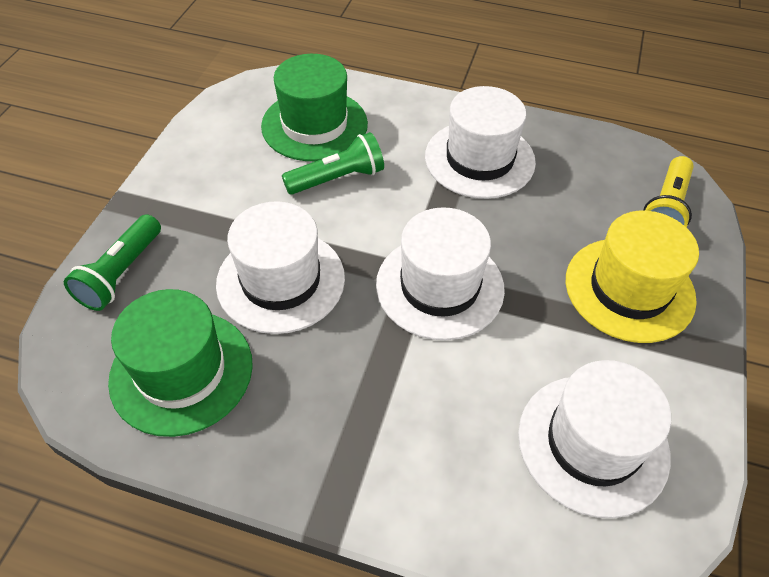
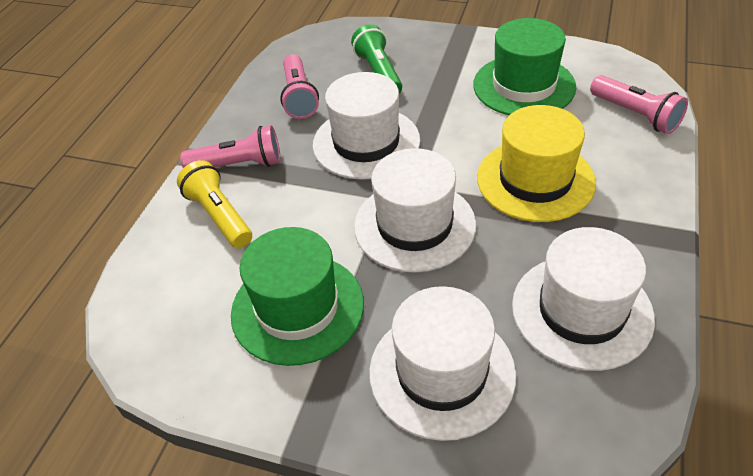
green flashlight: 2 -> 1
pink flashlight: 0 -> 3

